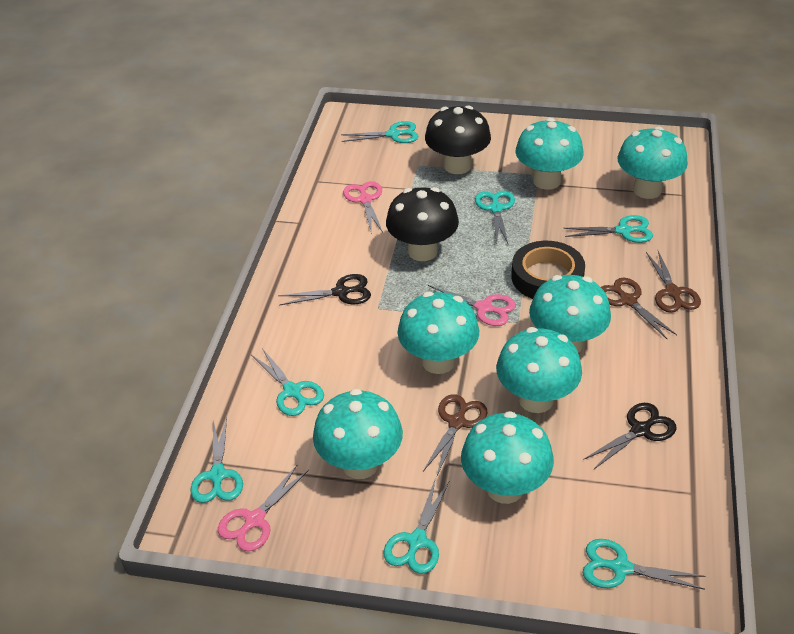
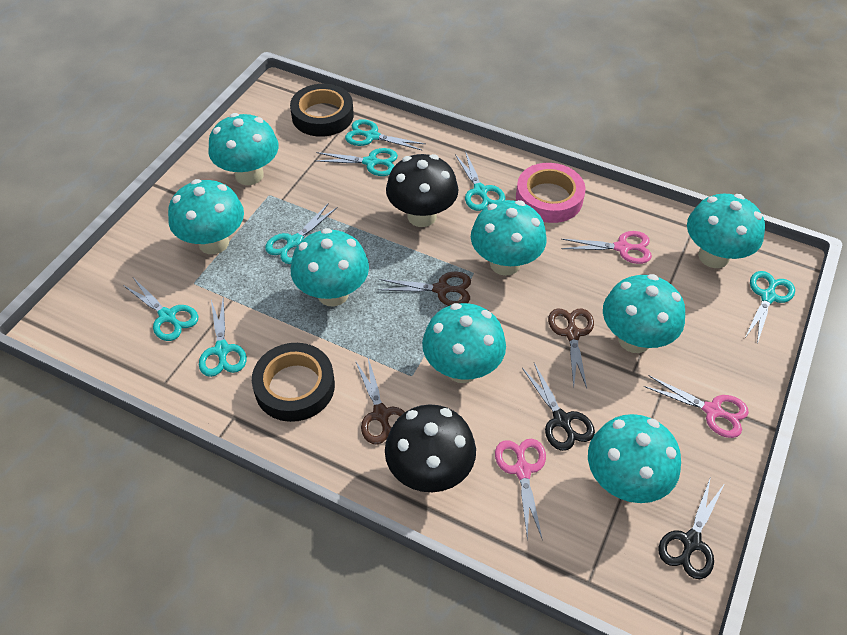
black tape: 1 -> 2
pink tape: 0 -> 1
turquoise mushroom: 7 -> 8

